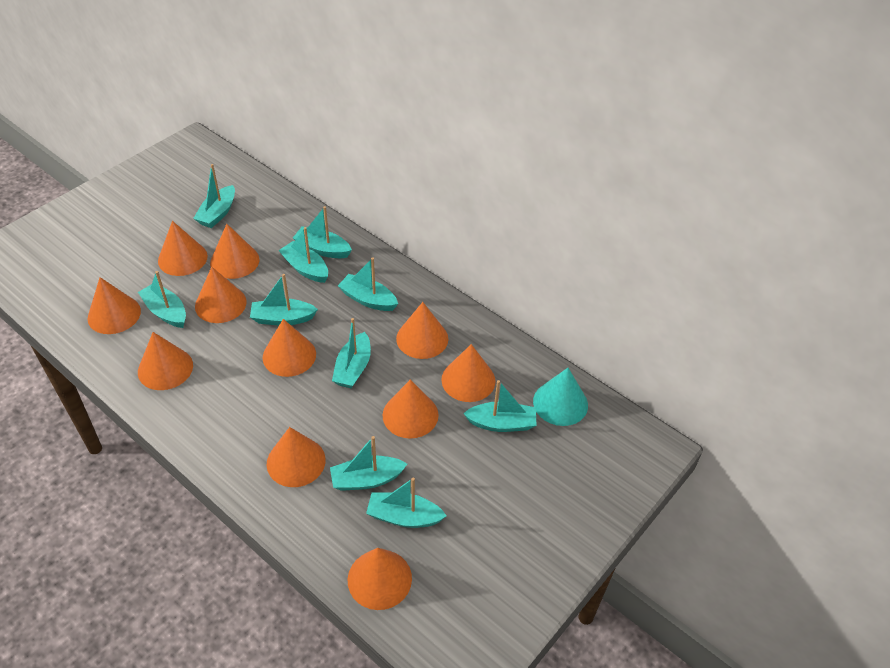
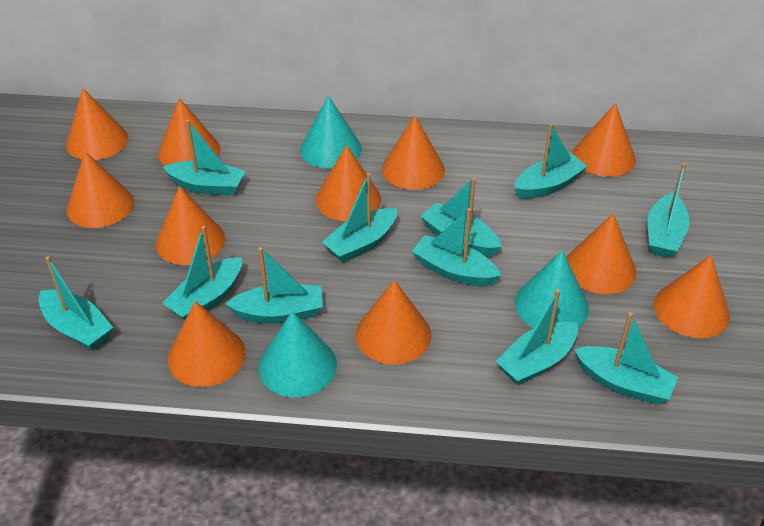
turquoise boat: 10 -> 11
turquoise cone: 1 -> 3

